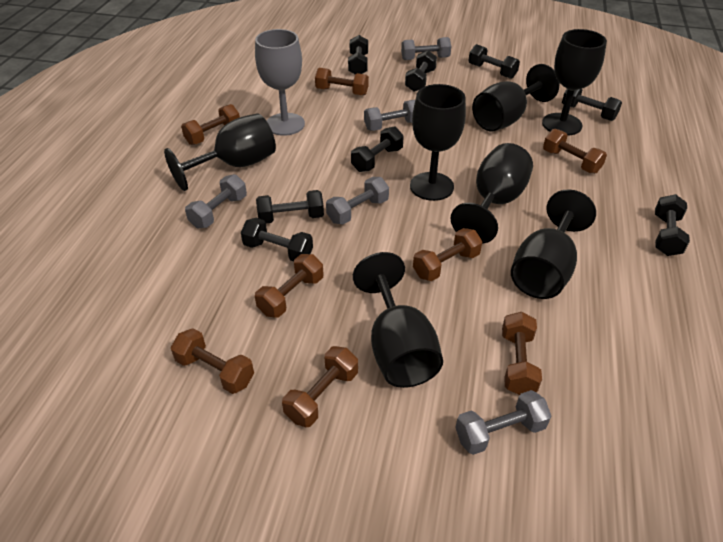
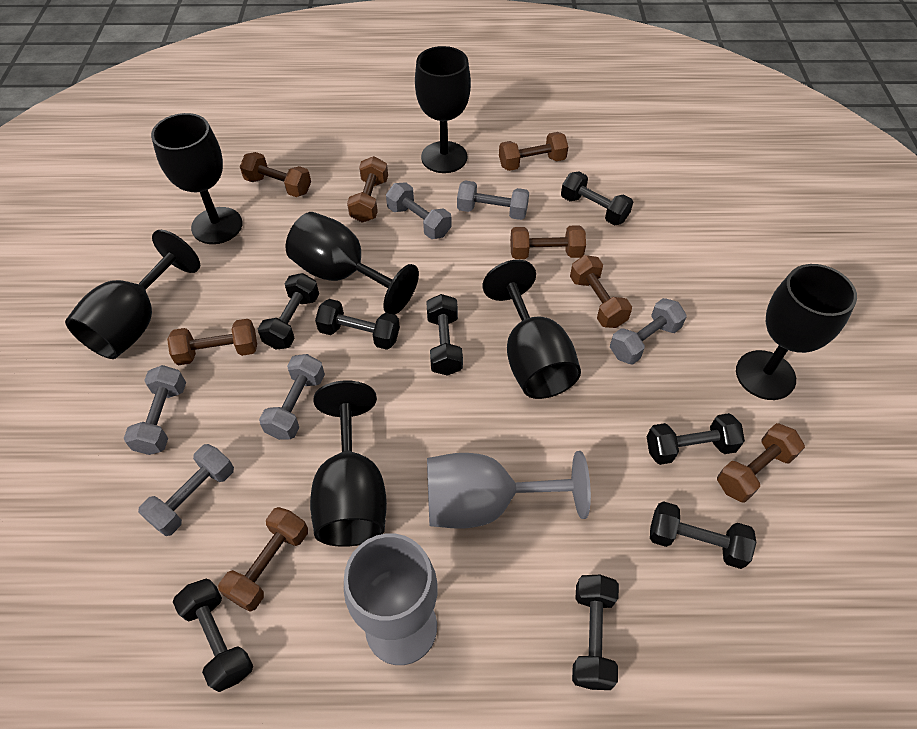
grey dumbbell: 5 -> 6
grey goblet: 1 -> 2

